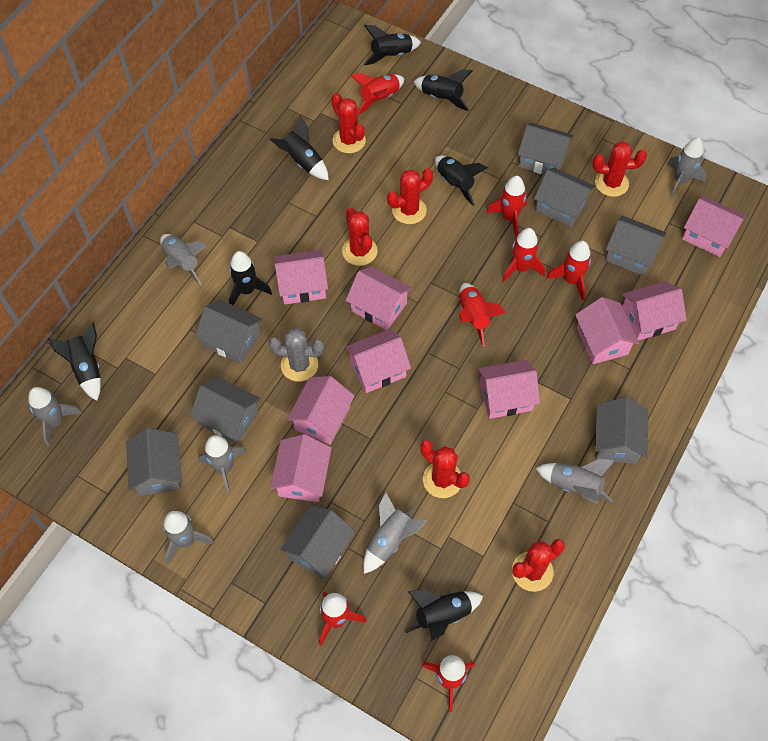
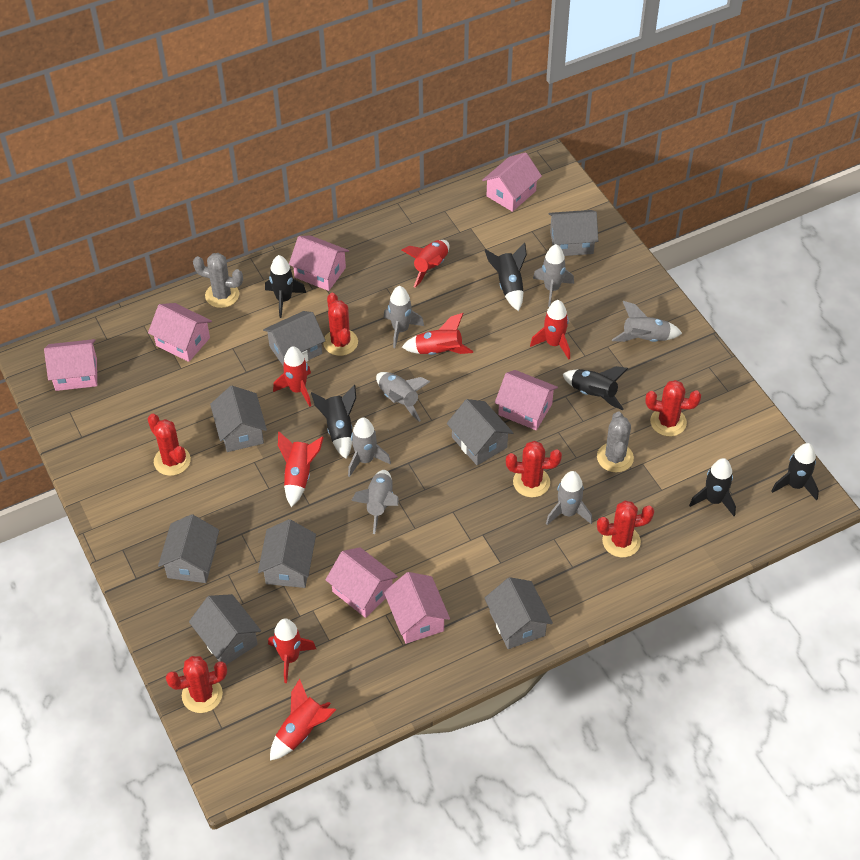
black rocket: 7 -> 6
grey cactus: 1 -> 2
pink house: 9 -> 7

